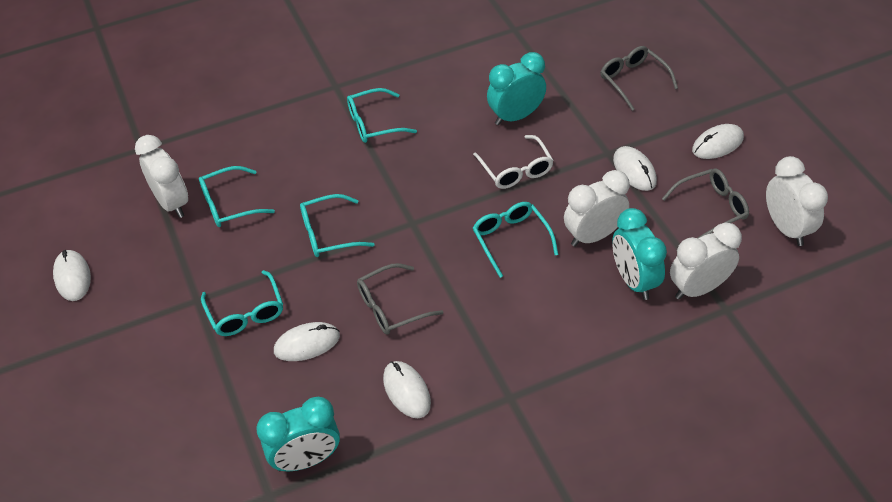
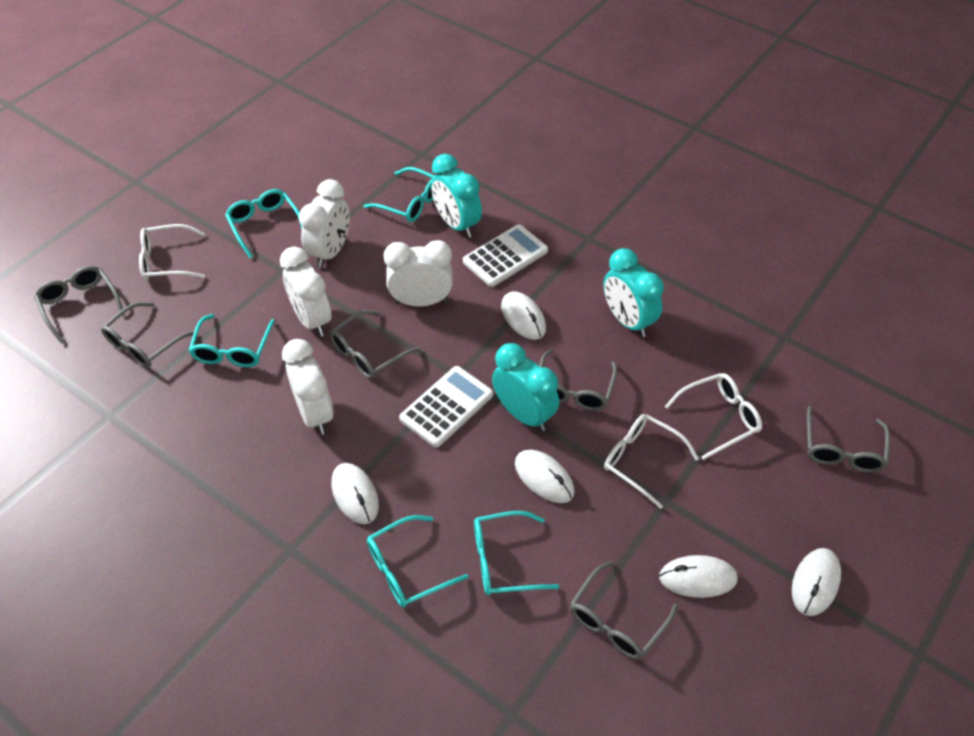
grey glasses: 3 -> 6
white calculator: 0 -> 2
white glasses: 1 -> 3

